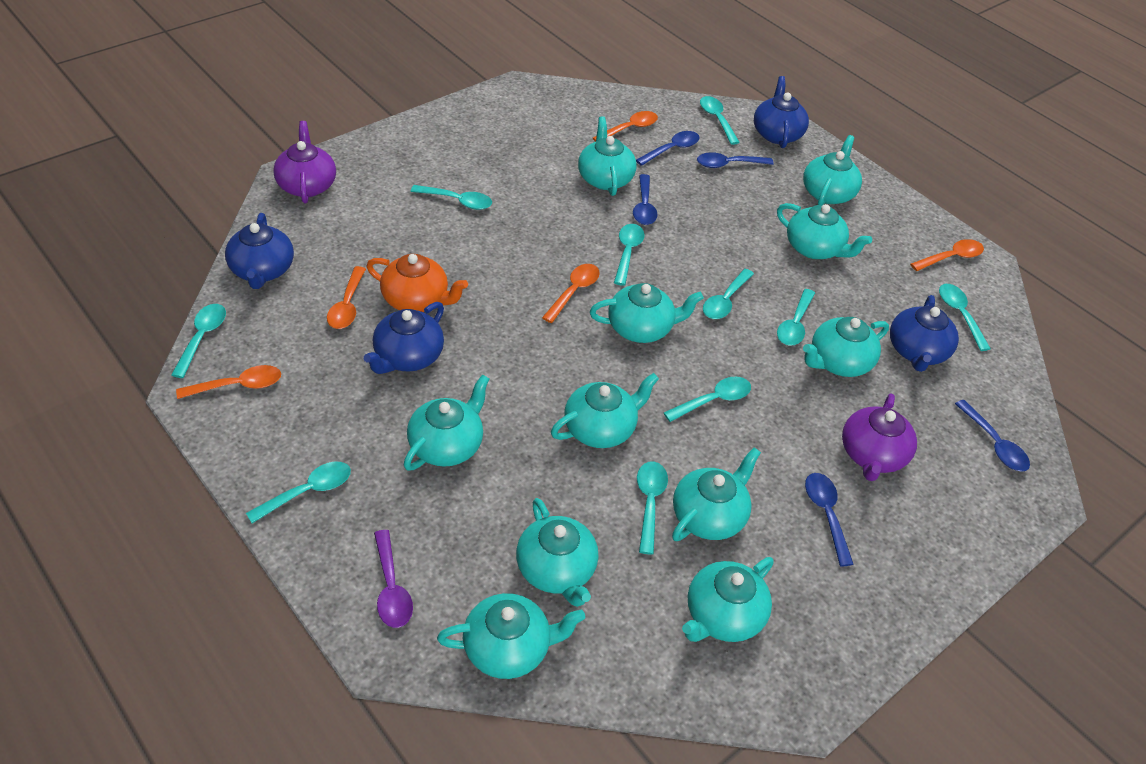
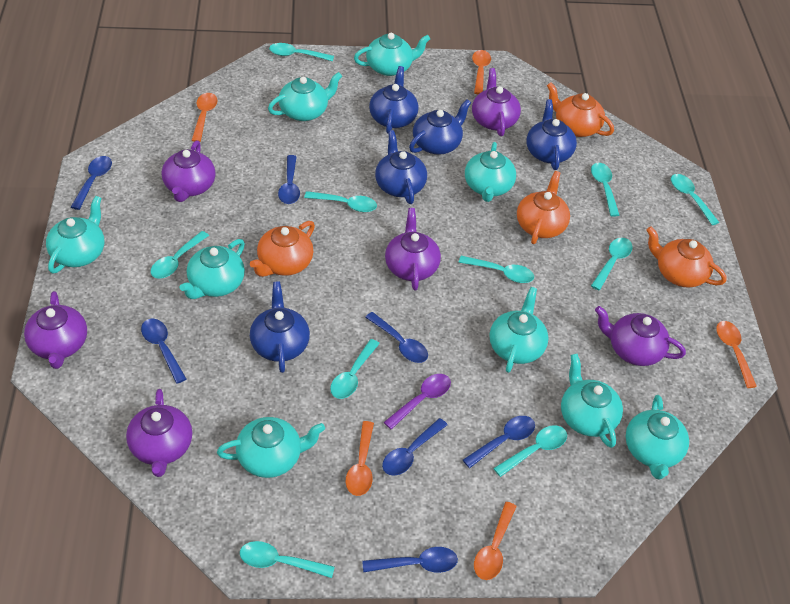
blue spoon: 5 -> 7
blue teapot: 4 -> 5
orange teapot: 1 -> 4
purple teapot: 2 -> 6
turquoise teapot: 11 -> 9

